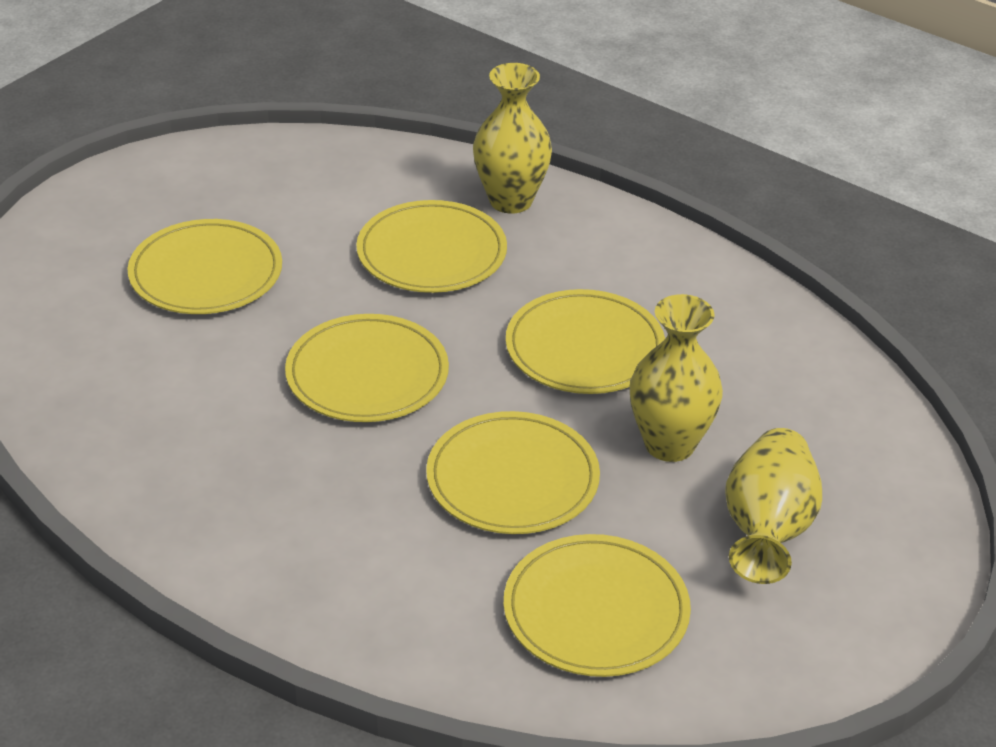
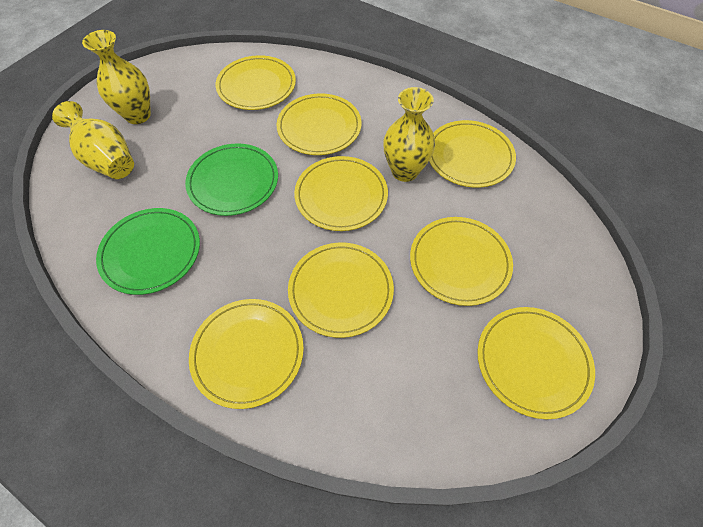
green plate: 0 -> 2
yellow plate: 6 -> 8

